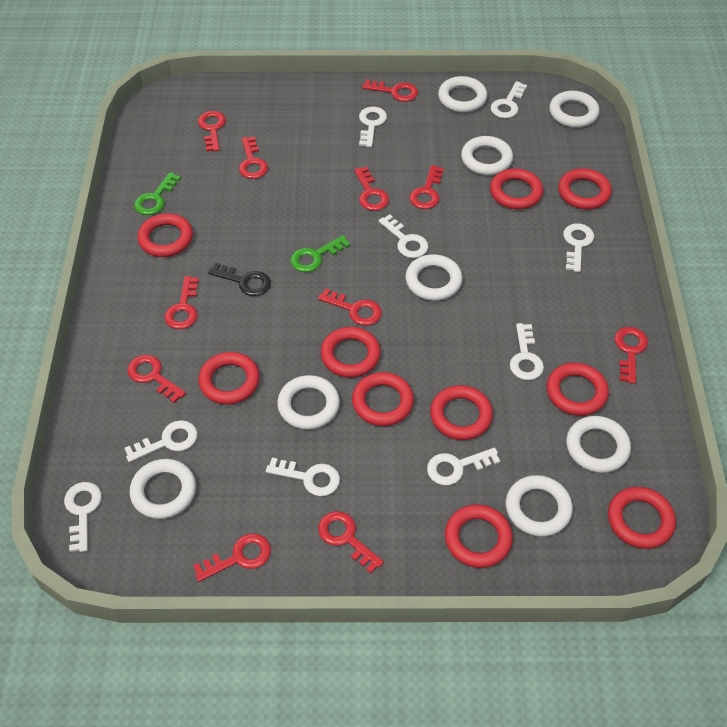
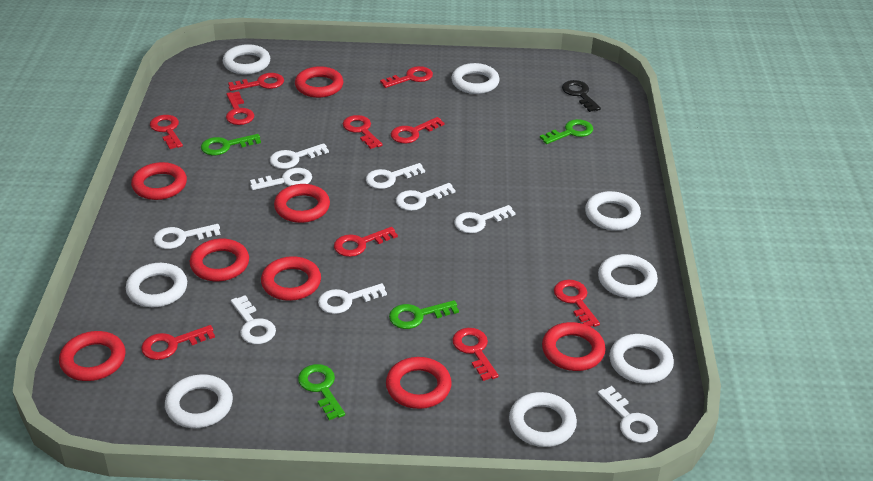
green key: 2 -> 4
red key: 11 -> 10
red ring: 10 -> 8

